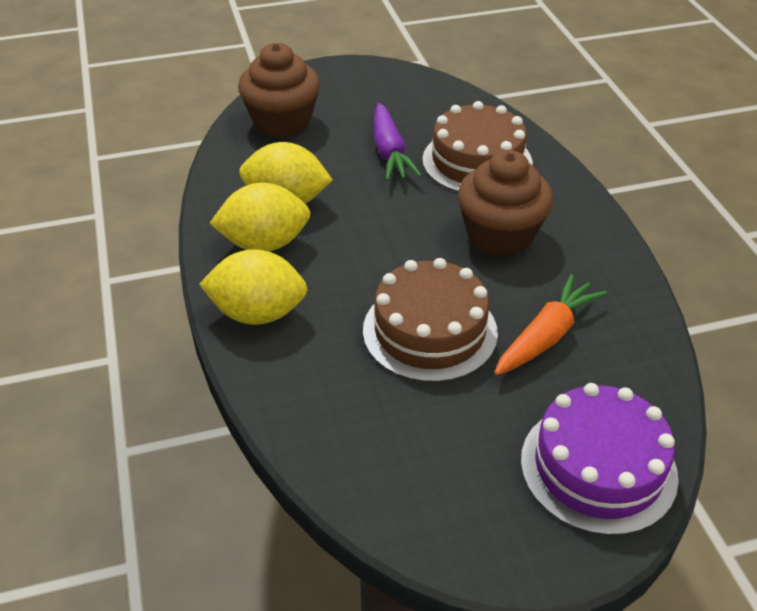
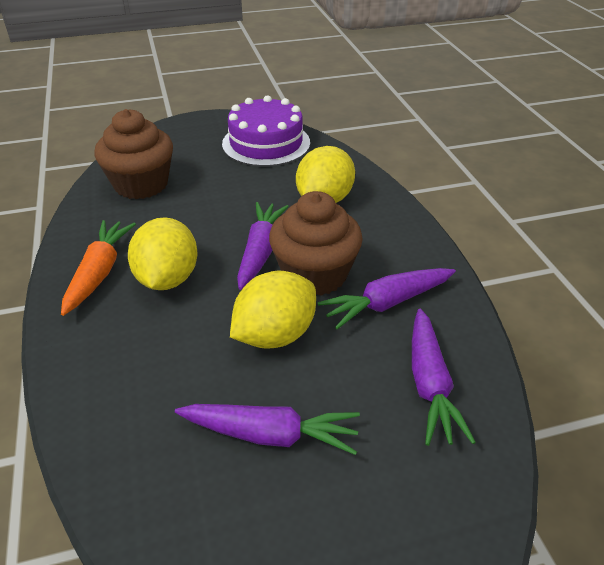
brown cake: 2 -> 0
purple carrot: 1 -> 4

